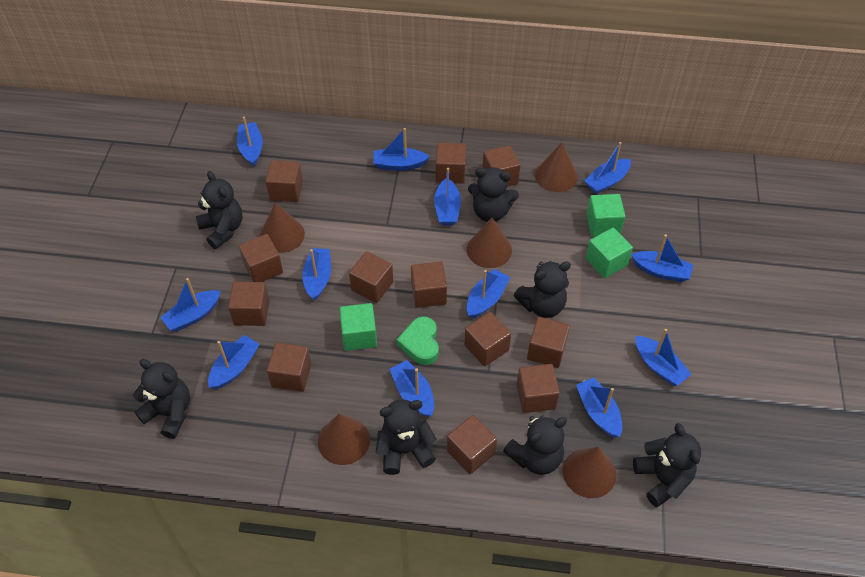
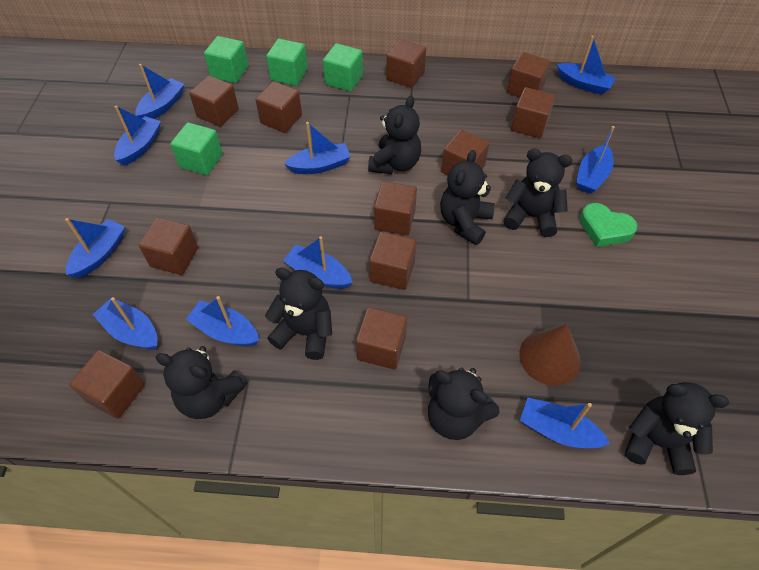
blue boat: 12 -> 10
brown cone: 5 -> 1
brown cube: 12 -> 11
green cube: 3 -> 4

